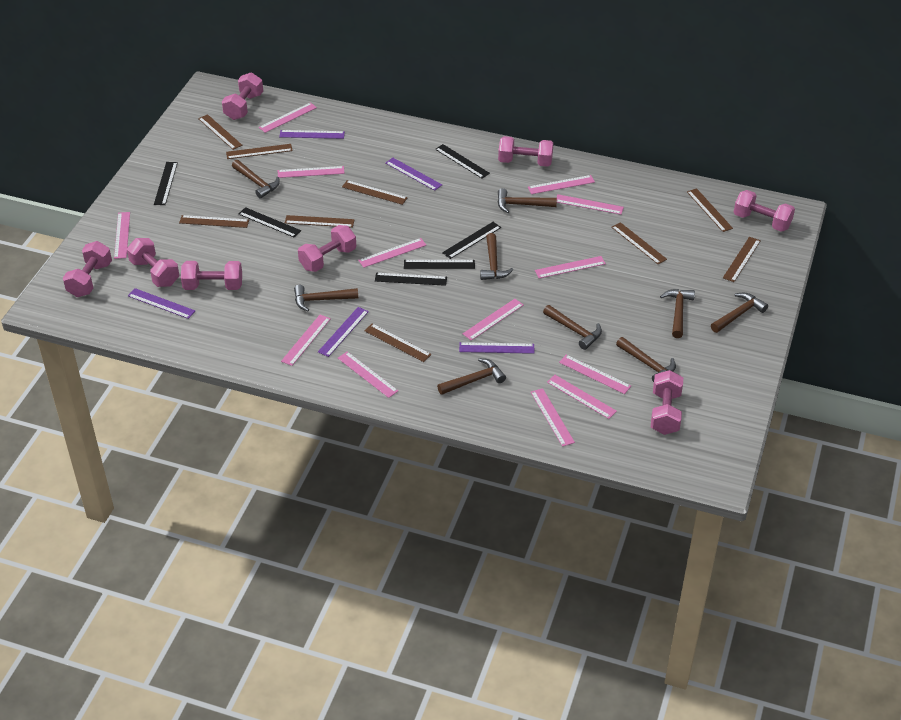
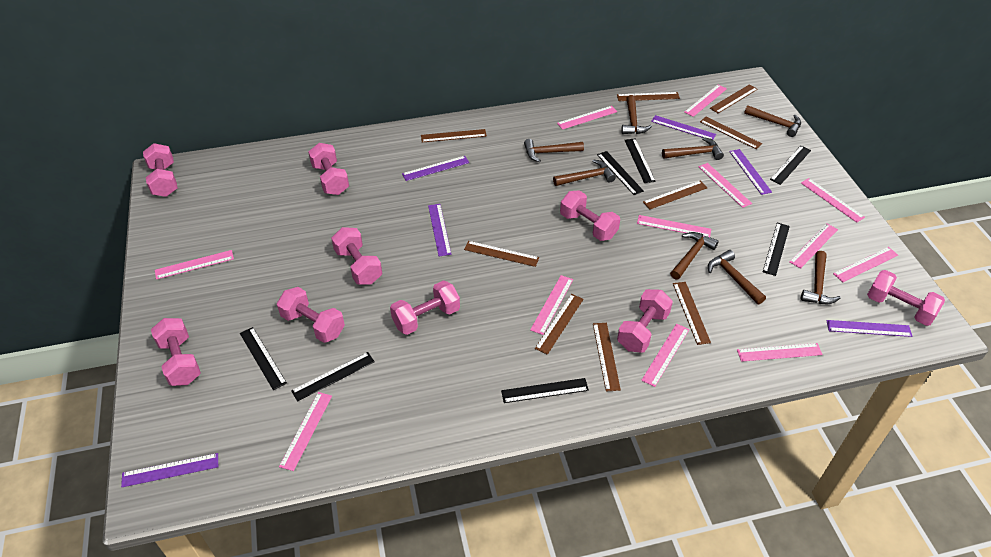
black ruler: 6 -> 7
brown hammer: 9 -> 8
pink dumbbell: 8 -> 9
pink ruler: 13 -> 12
purple ruler: 5 -> 6

